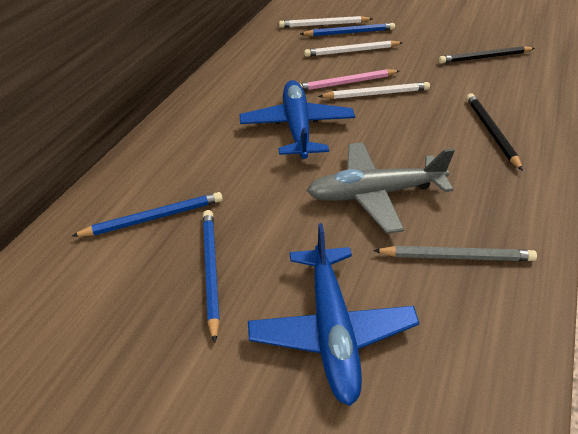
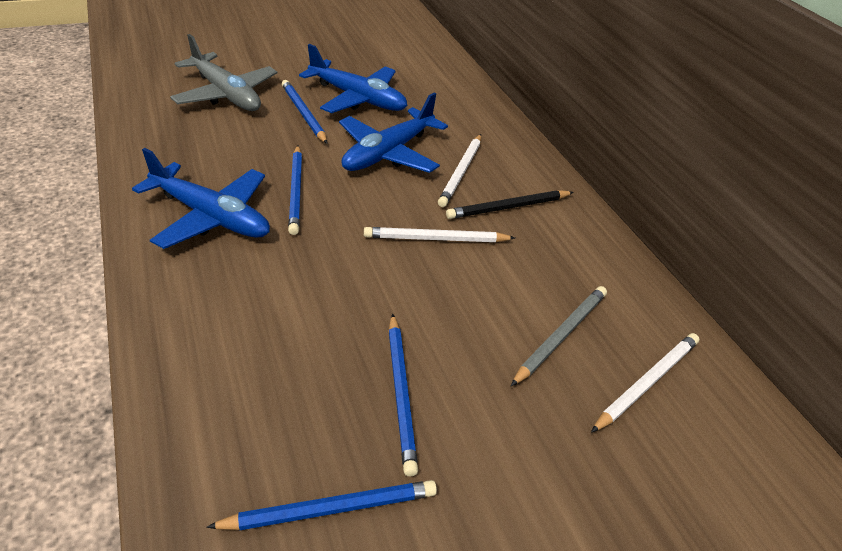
black pencil: 2 -> 1
blue pencil: 3 -> 4
blue plane: 2 -> 3
pink pencil: 1 -> 0

